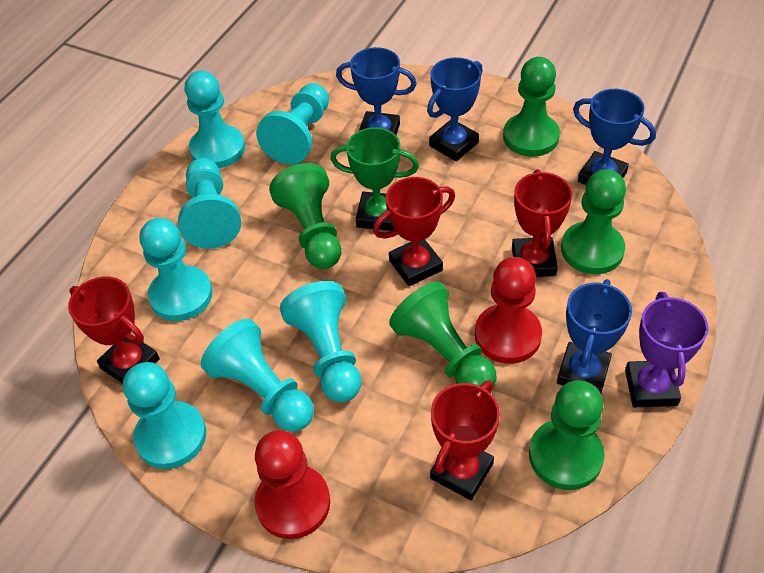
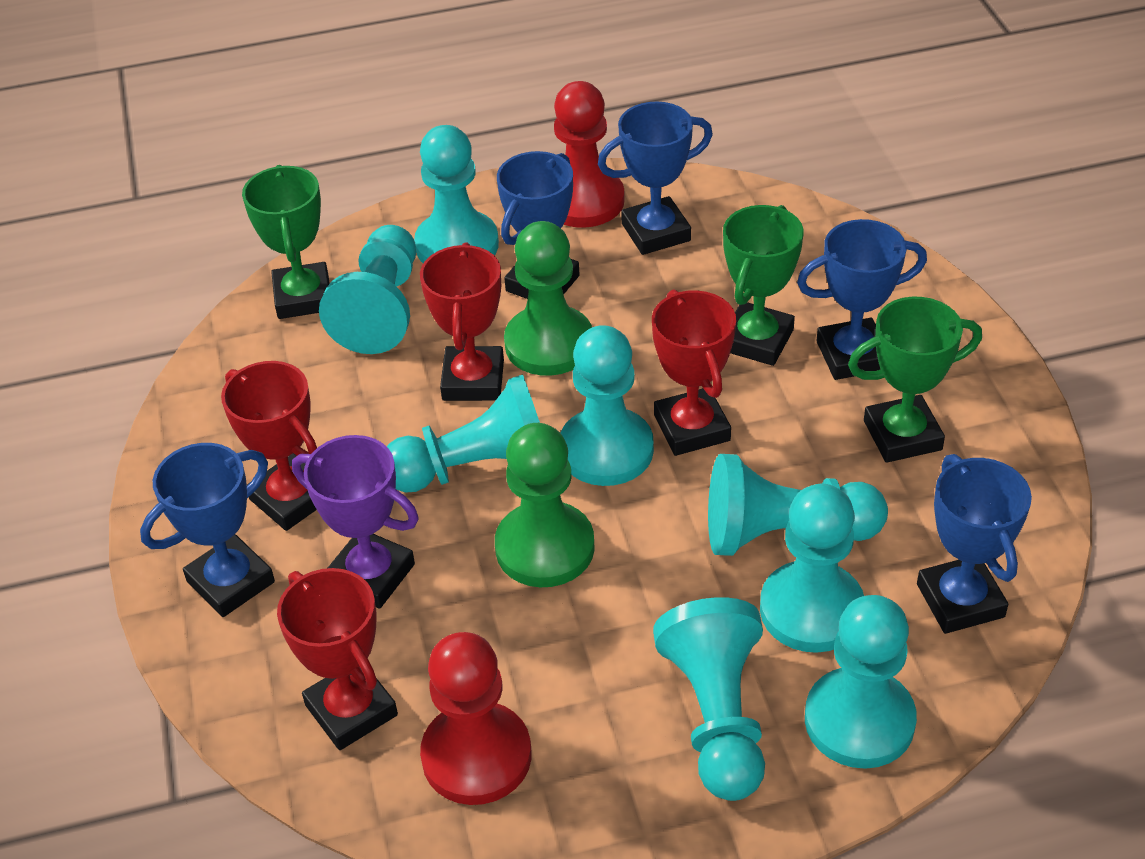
blue trophy: 4 -> 5
green pawn: 5 -> 2
green trophy: 1 -> 3
turquoise pawn: 7 -> 8

